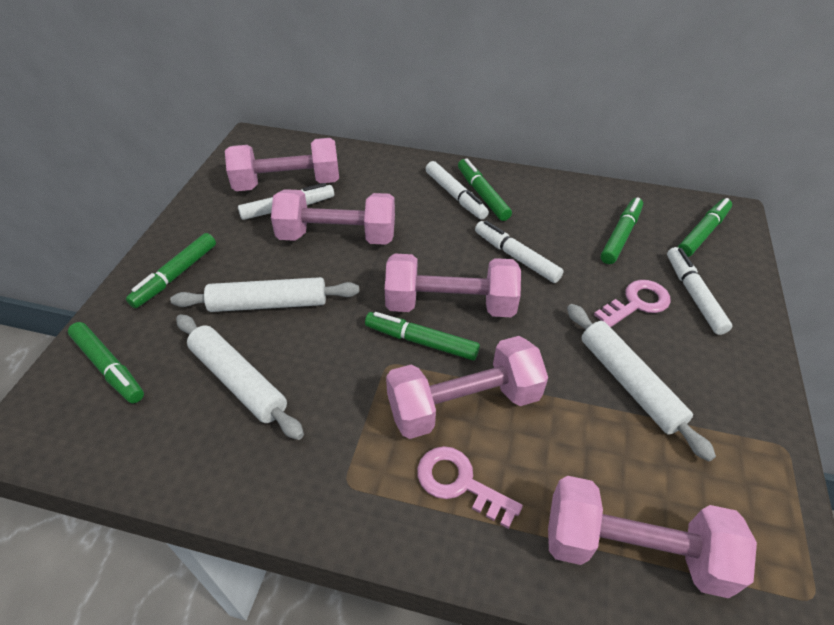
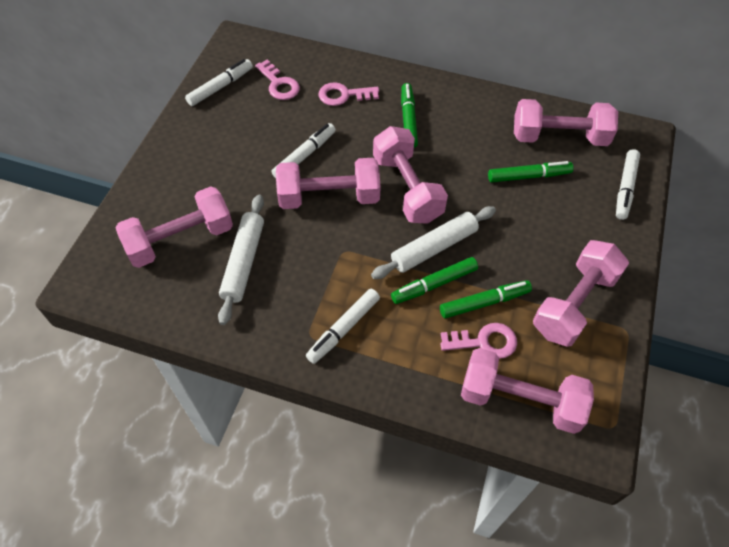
green marker: 6 -> 4
pink dumbbell: 5 -> 6
pink key: 2 -> 3
white rolling pin: 3 -> 2

